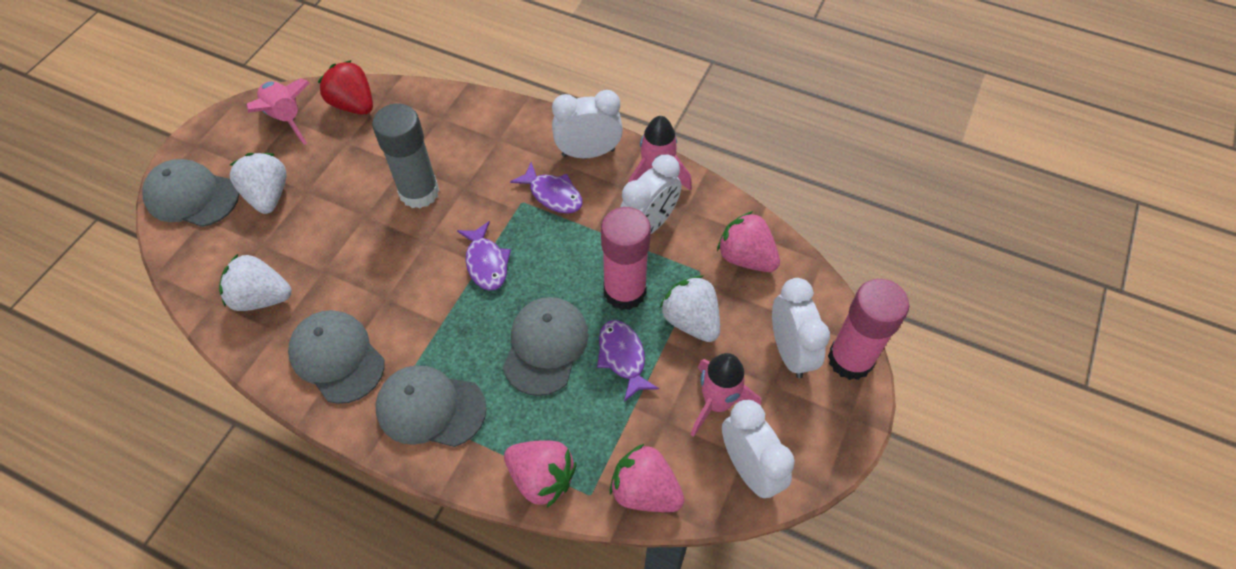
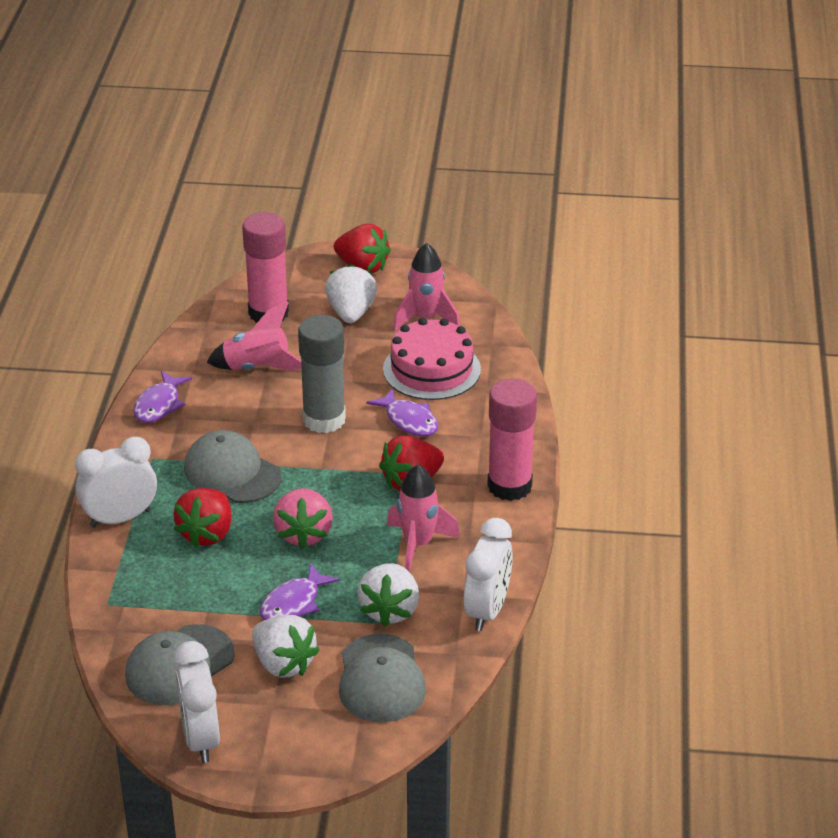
grey cap: 4 -> 3
pink cake: 0 -> 1
pink strawberry: 3 -> 1
red strawberry: 1 -> 3
white clock: 4 -> 3

